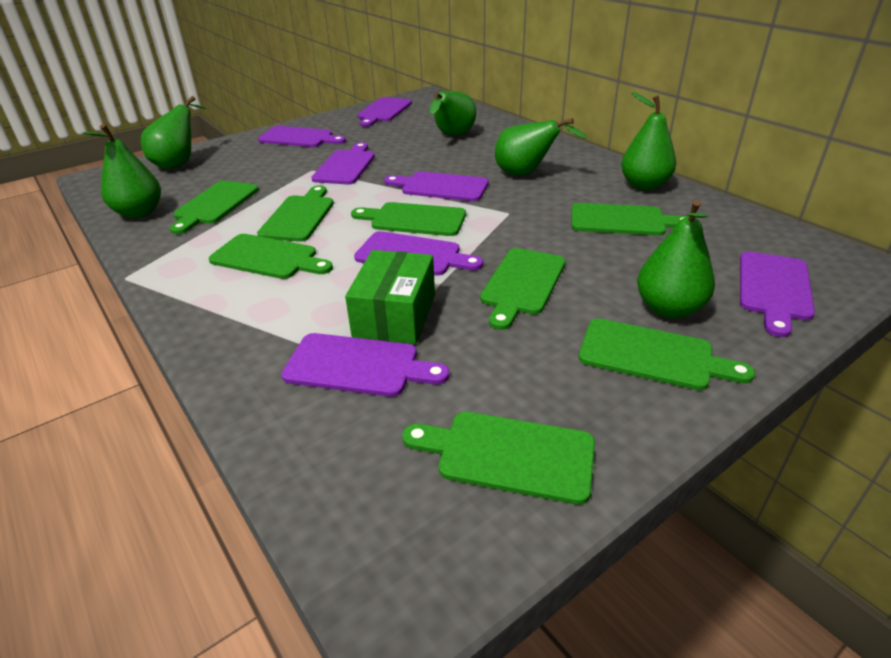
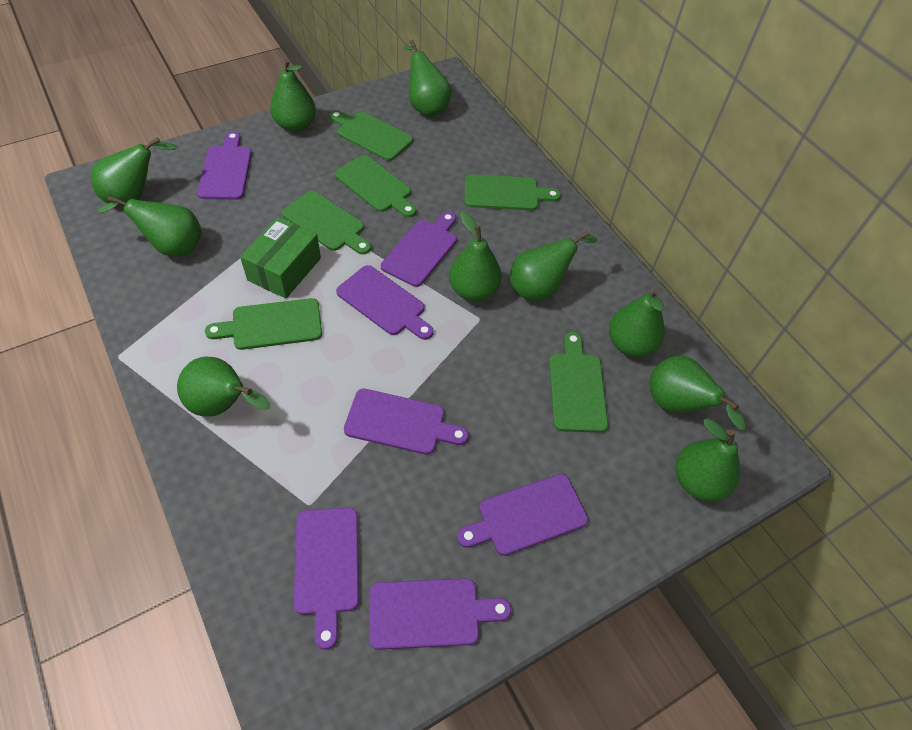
green cutting board: 8 -> 6
green pear: 6 -> 10

